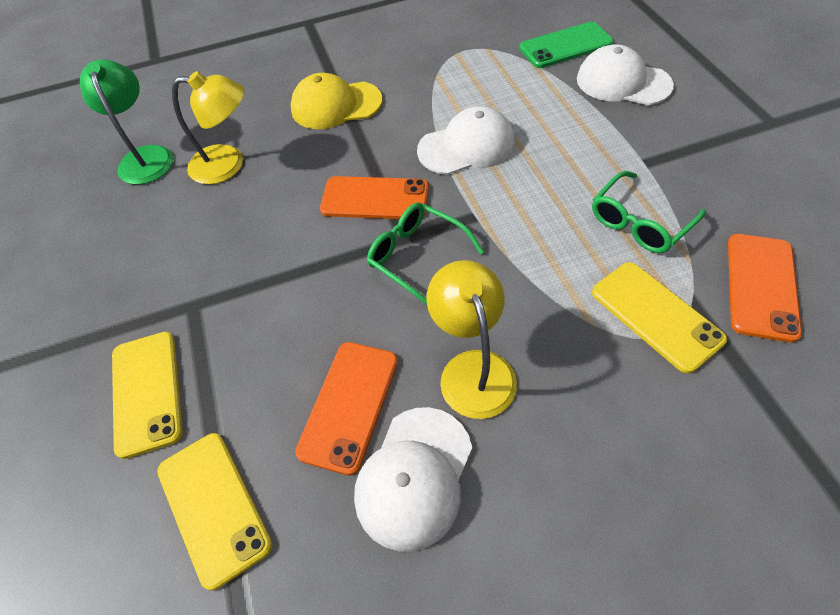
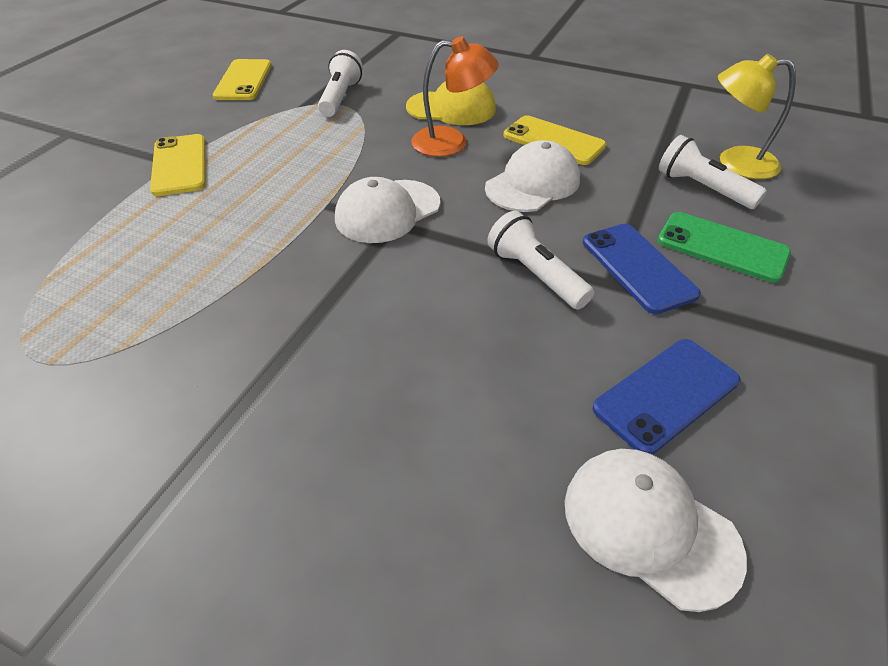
blue phone: 0 -> 2
green glasses: 2 -> 0
green lamp: 1 -> 0
orange lamp: 0 -> 1
orange phone: 3 -> 0
white flashlight: 0 -> 3
yellow lamp: 2 -> 1

